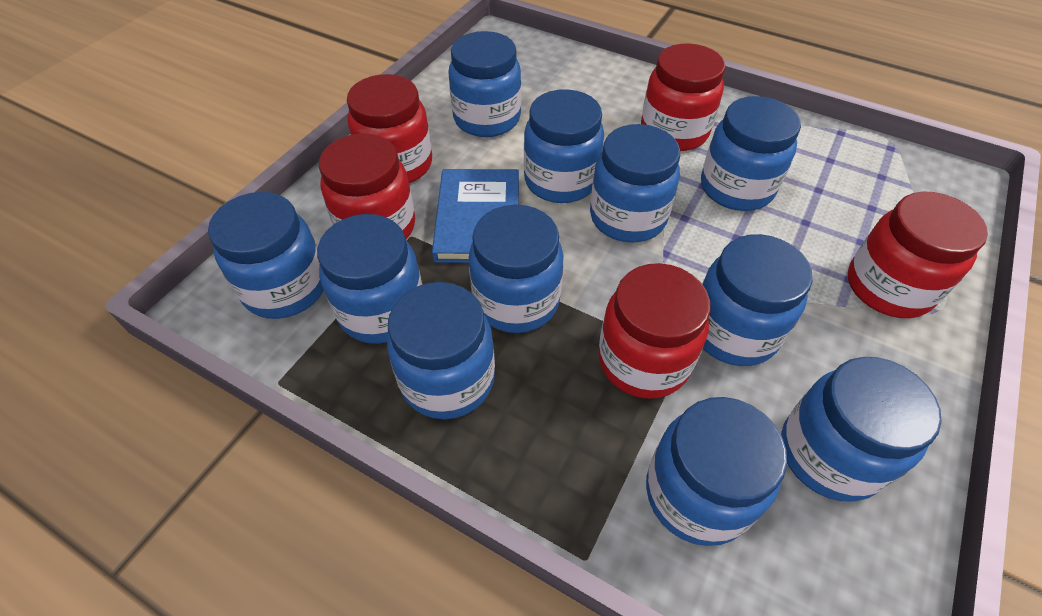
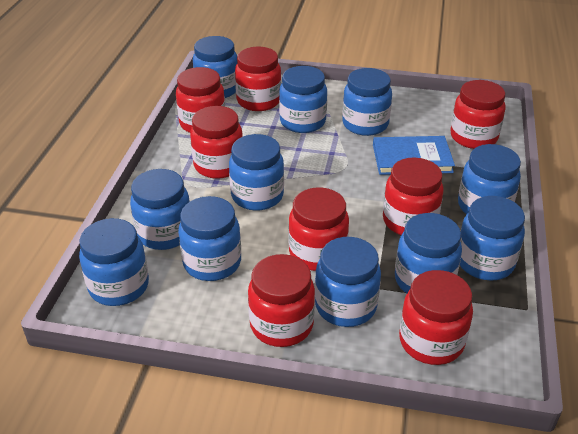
red jar: 5 -> 8

